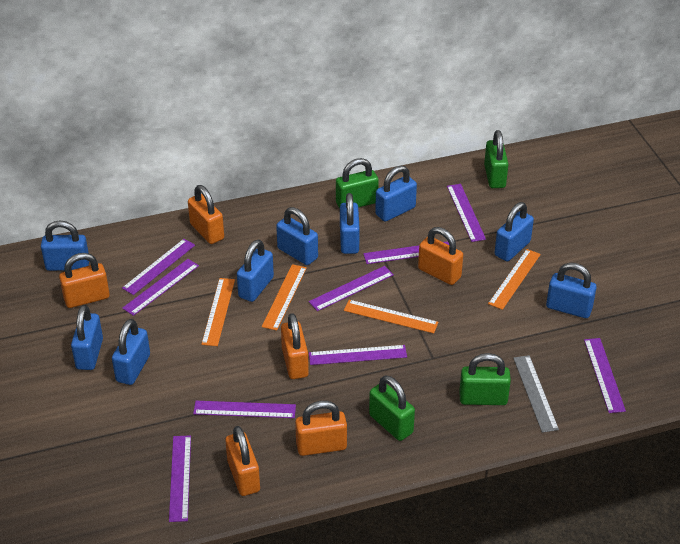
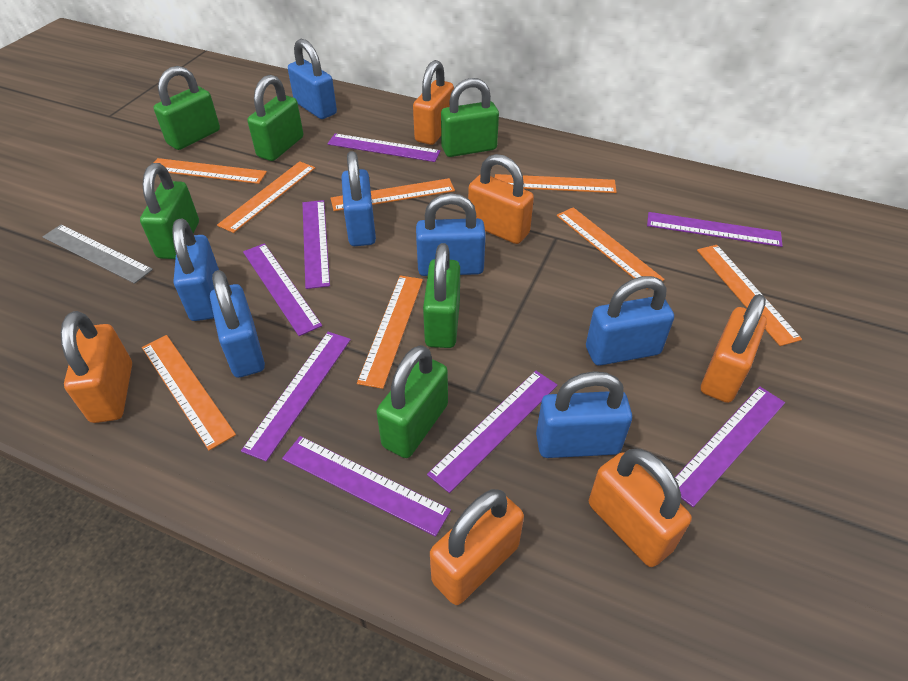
blue padlock: 9 -> 7
green padlock: 4 -> 6
orange ruler: 4 -> 8
purple ruler: 9 -> 8

